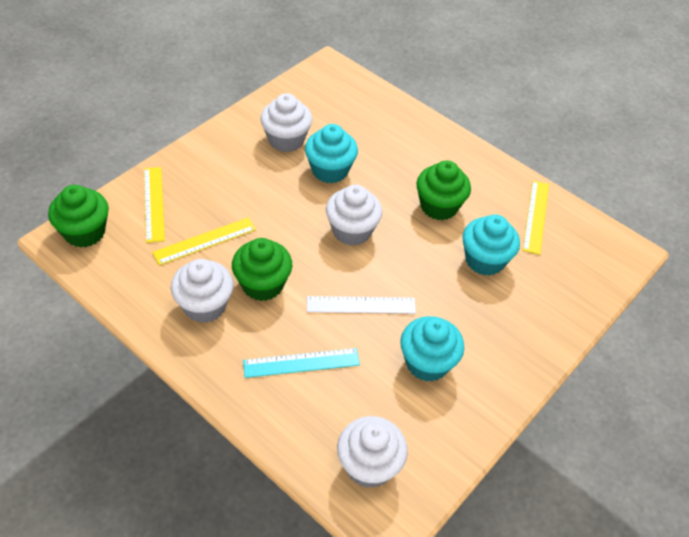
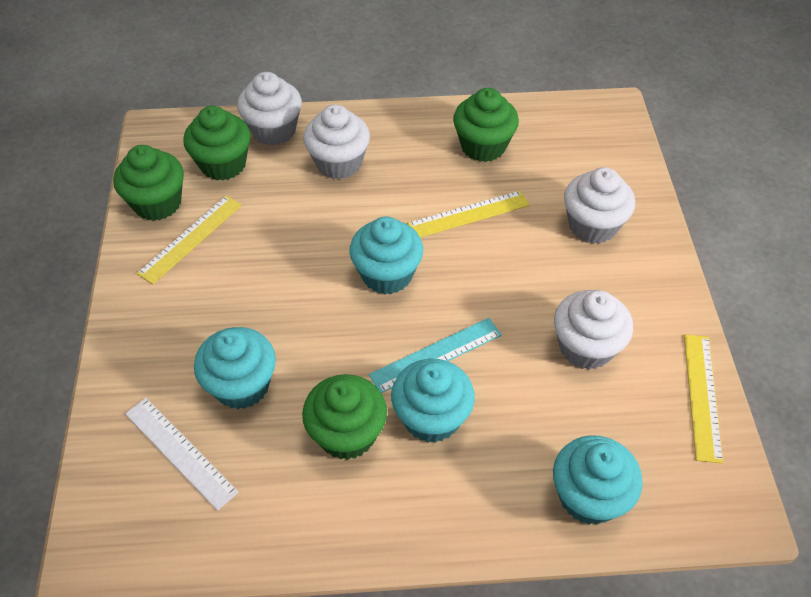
green cupcake: 3 -> 4
turquoise cupcake: 3 -> 4

